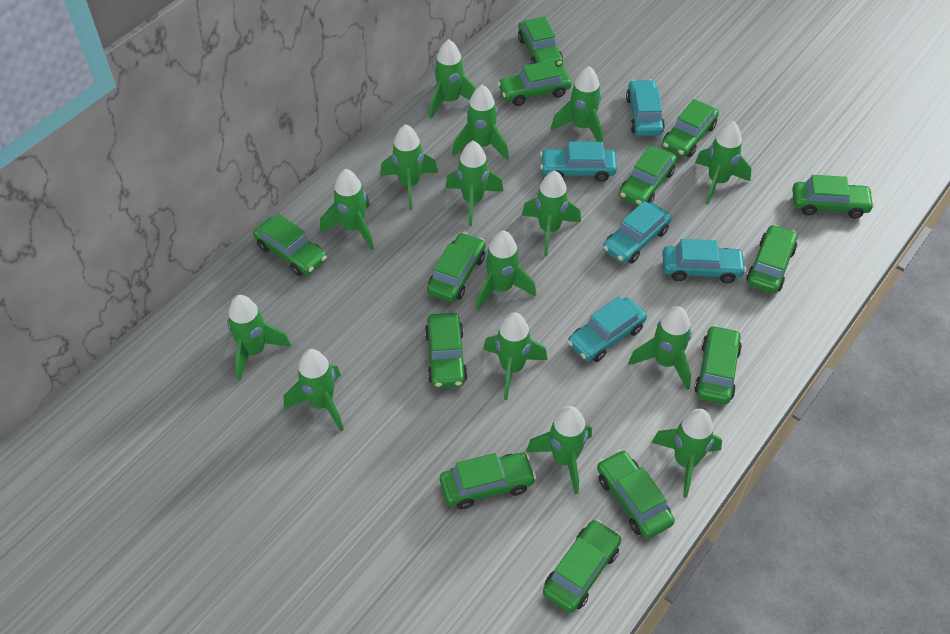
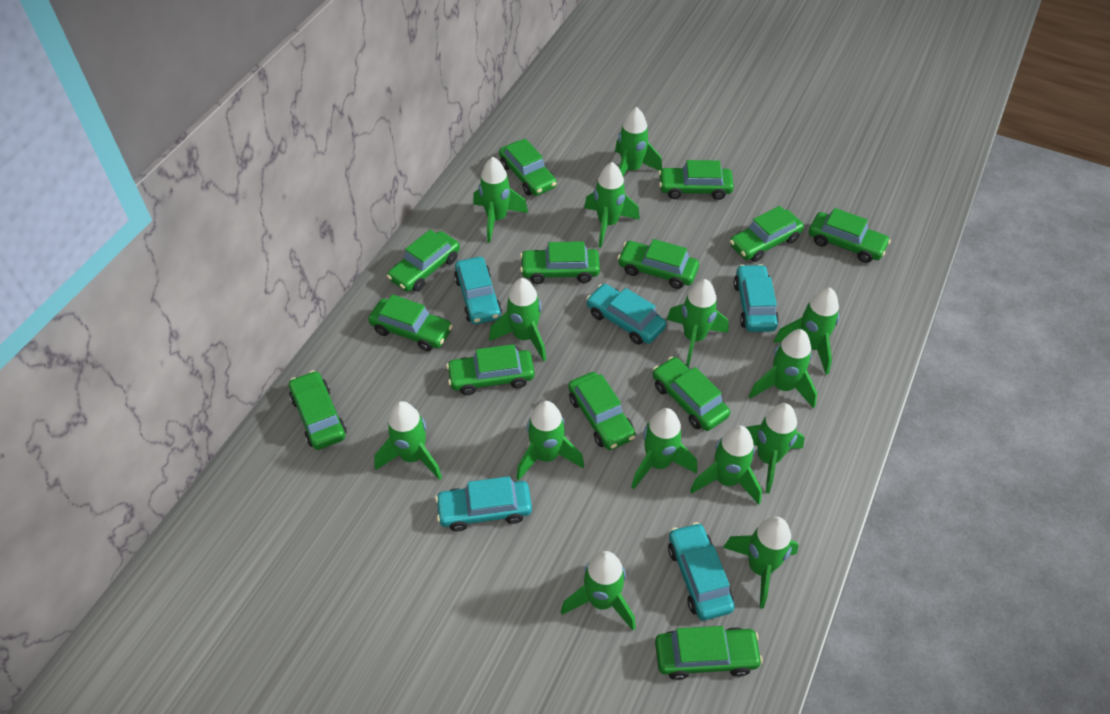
green rocket: 15 -> 14

